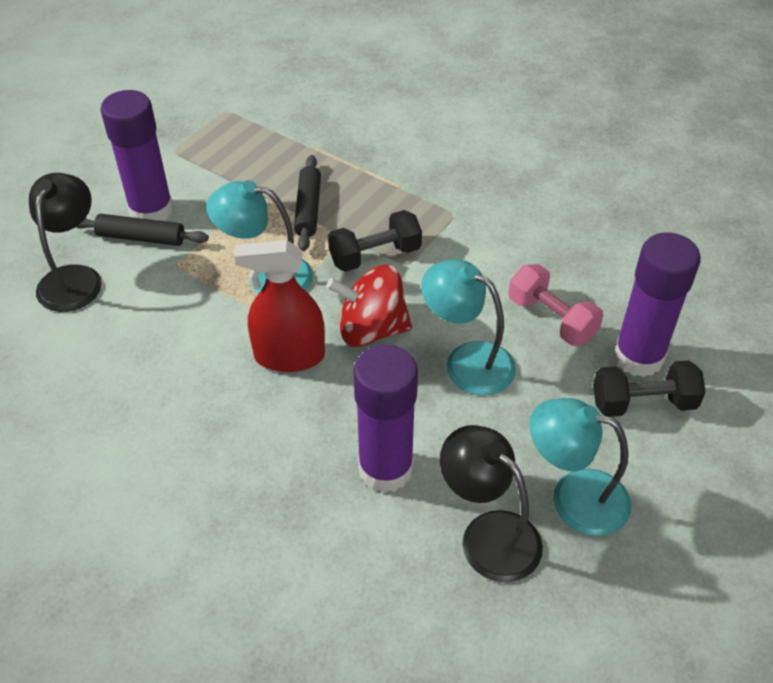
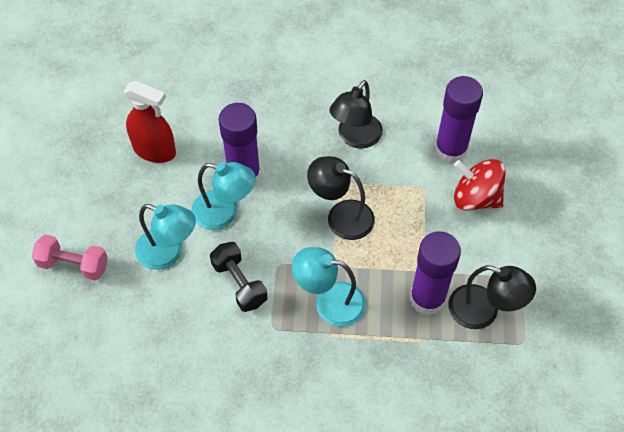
black dumbbell: 2 -> 1
black lamp: 2 -> 3
black rolling pin: 2 -> 0

